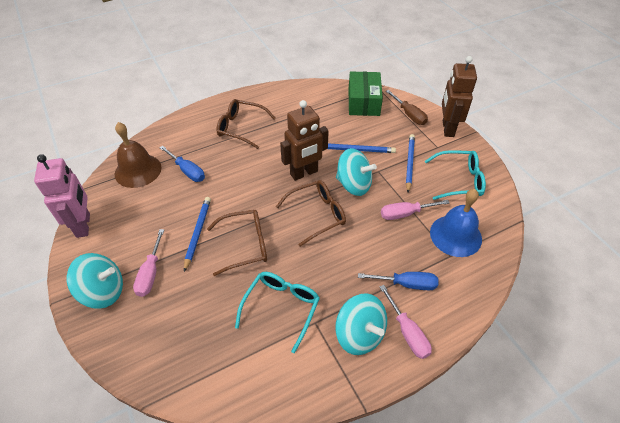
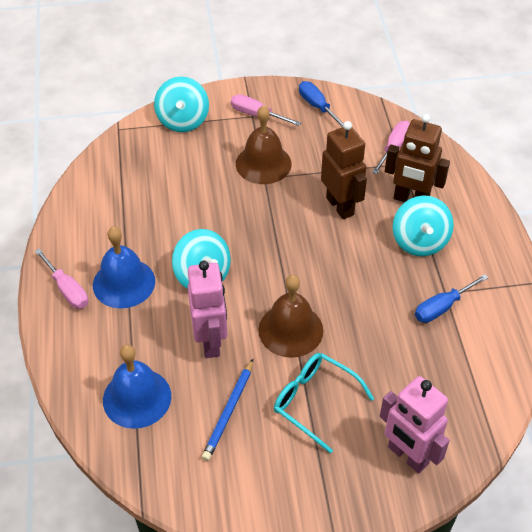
blue bell: 1 -> 2
blue pencil: 3 -> 1
brown bell: 1 -> 2
brown glasses: 3 -> 0
brown screwdriver: 1 -> 0
green box: 1 -> 0
pink robot: 1 -> 2
turquoise glasses: 2 -> 1

